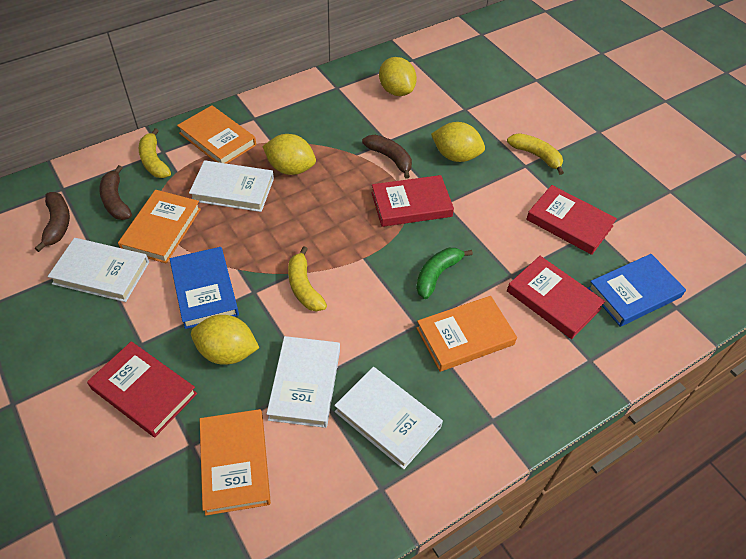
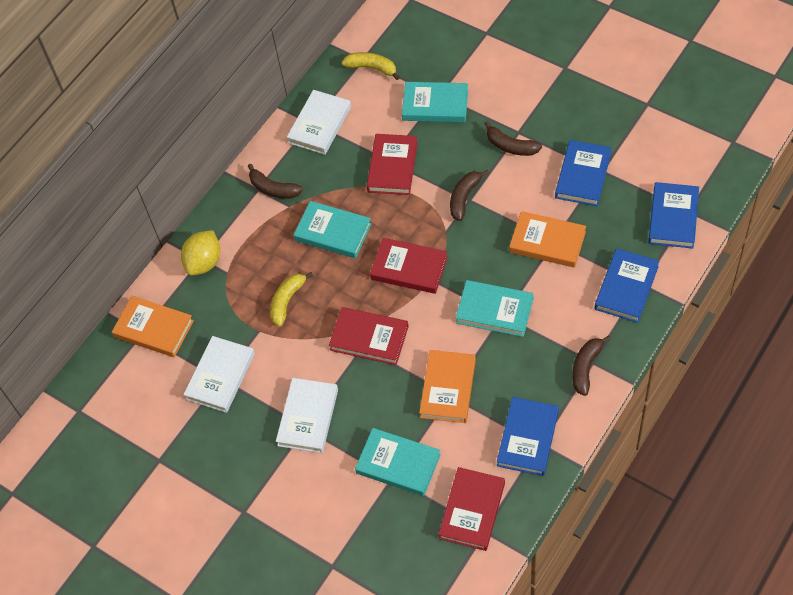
blue book: 2 -> 4
brown banana: 3 -> 4
green banana: 1 -> 0
orange book: 4 -> 3
turquoise book: 0 -> 4
white book: 4 -> 3
yellow banana: 3 -> 2
yellow lemon: 4 -> 1

